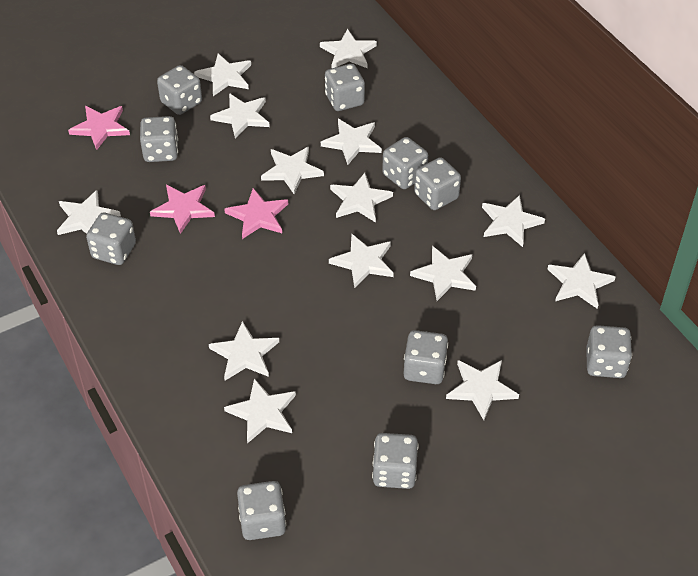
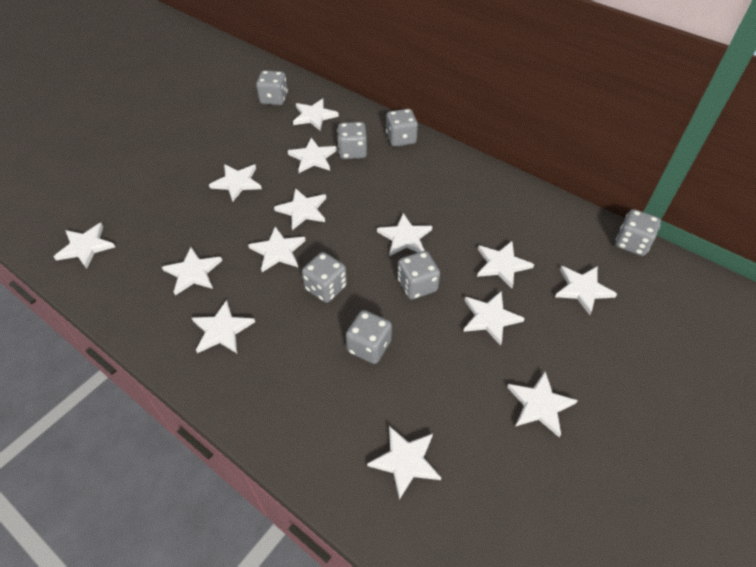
grey dice: 10 -> 7
pink star: 3 -> 0

